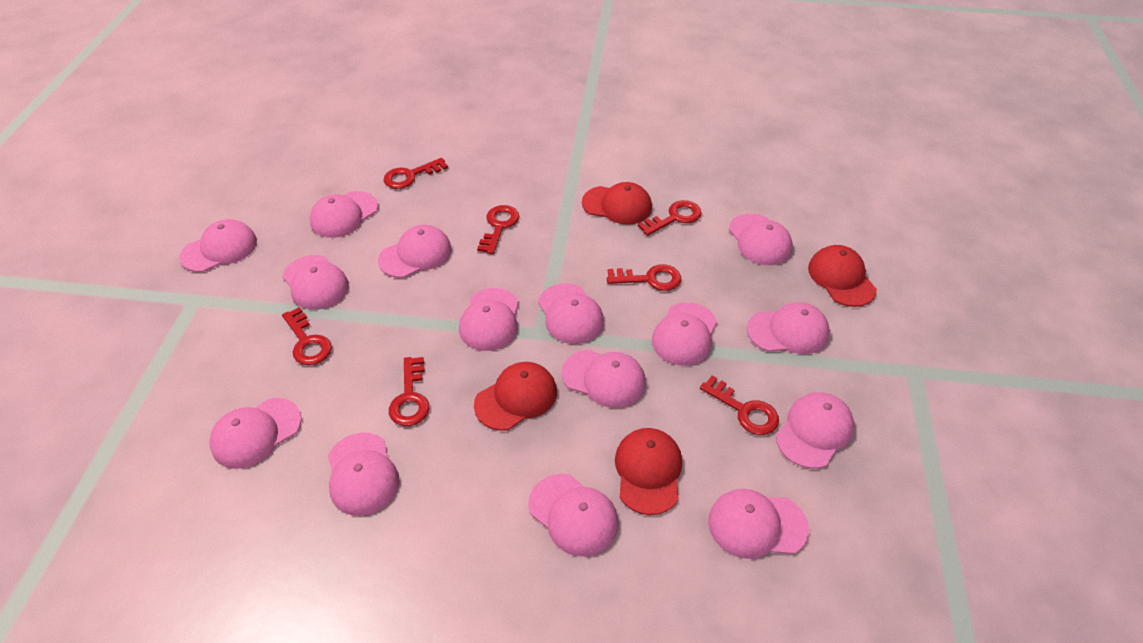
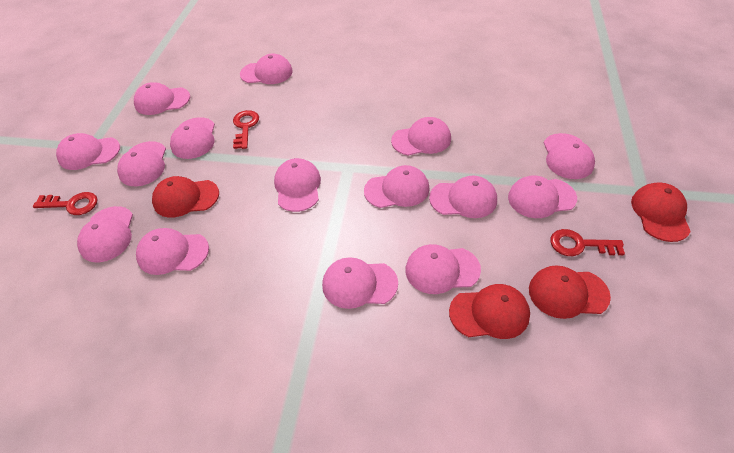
red key: 7 -> 3

